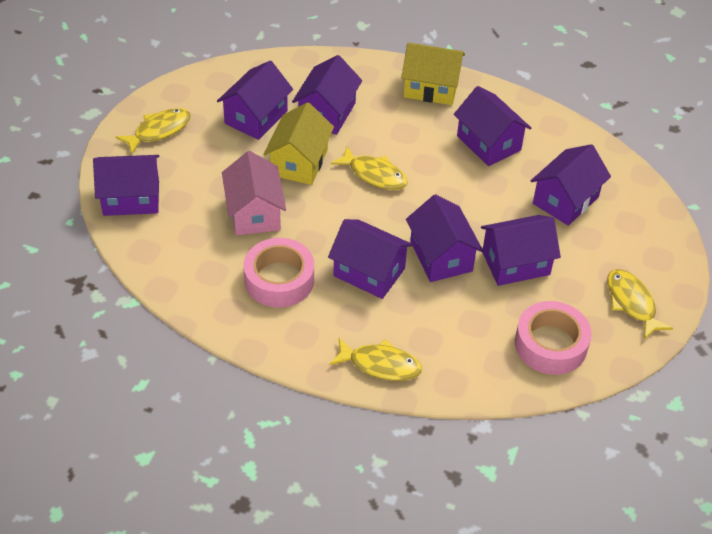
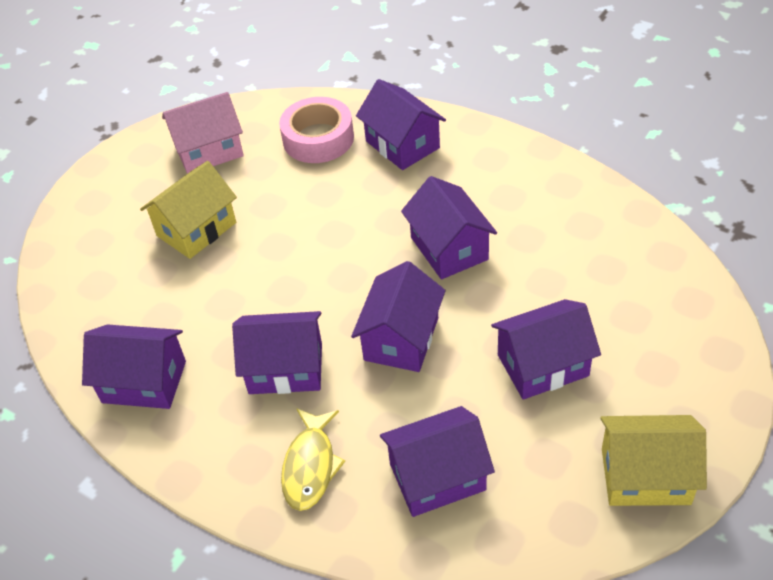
pink tape: 2 -> 1
purple house: 8 -> 7
yellow fish: 4 -> 1

